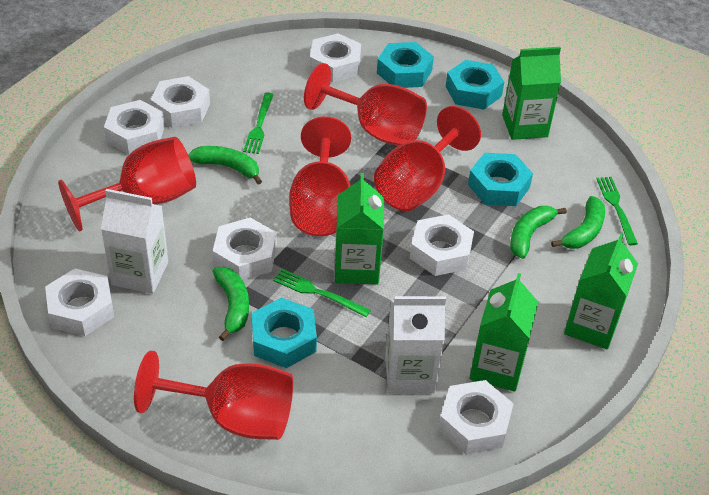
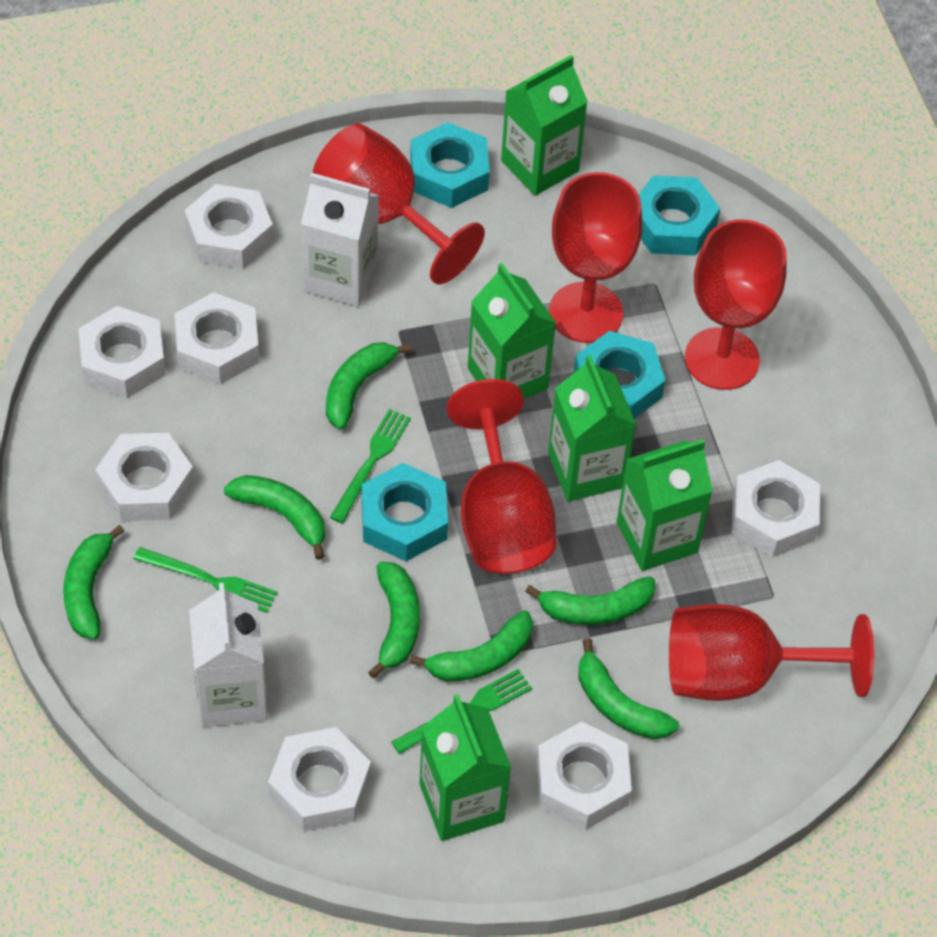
green banana: 4 -> 7
green carton: 4 -> 5

